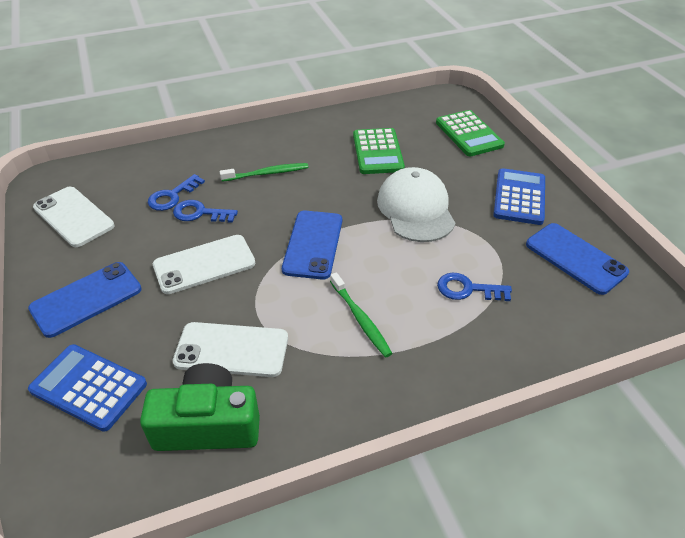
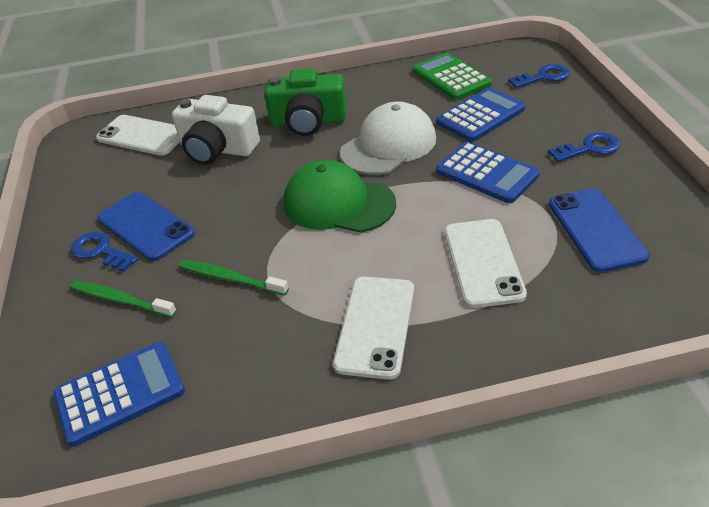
blue calculator: 2 -> 3
blue phone: 3 -> 2
green calculator: 2 -> 1
green cap: 0 -> 1
white camera: 0 -> 1

